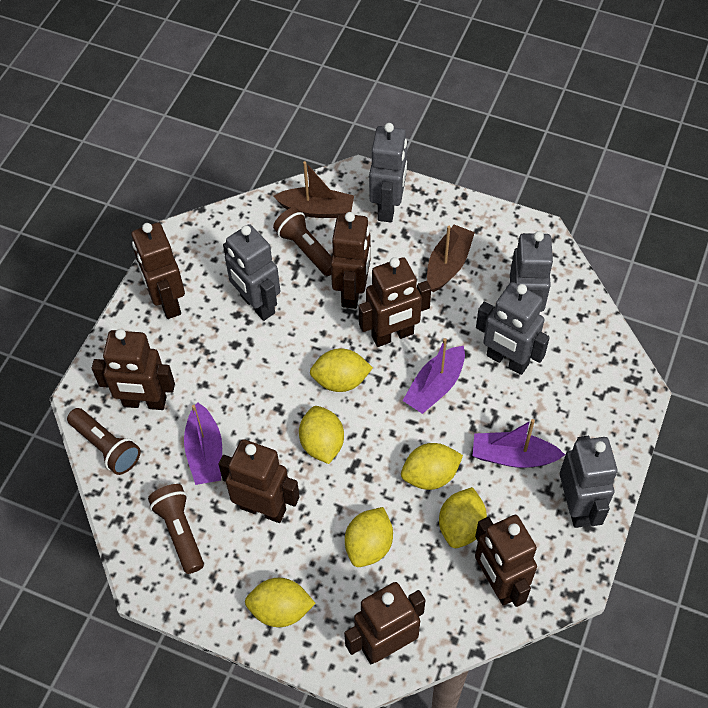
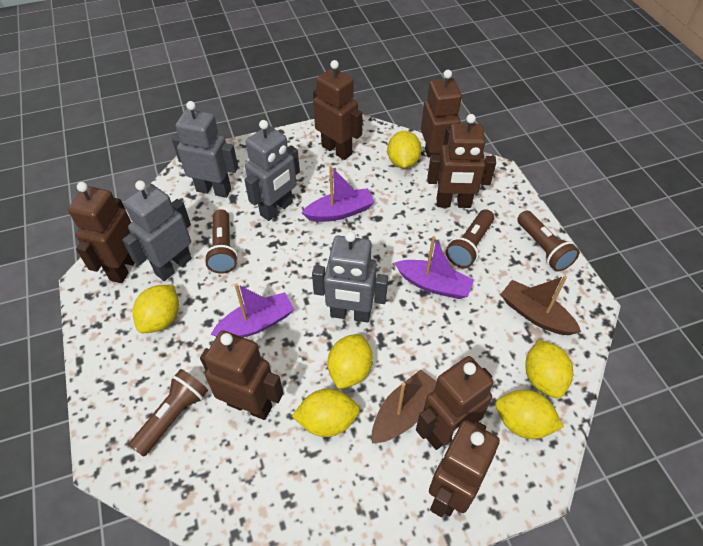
brown flashlight: 3 -> 4
grey robot: 5 -> 4

